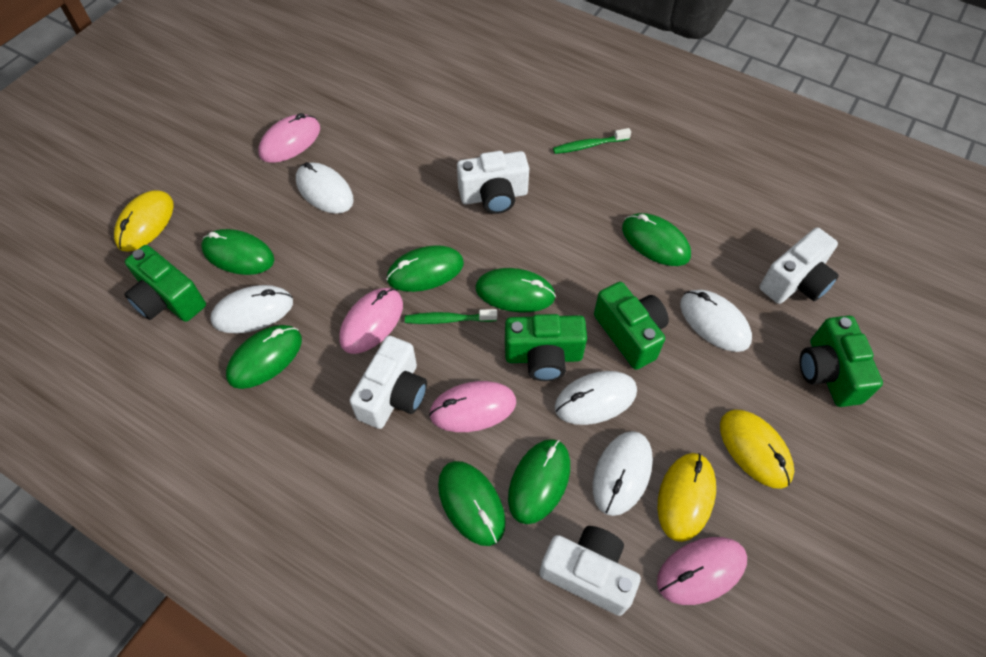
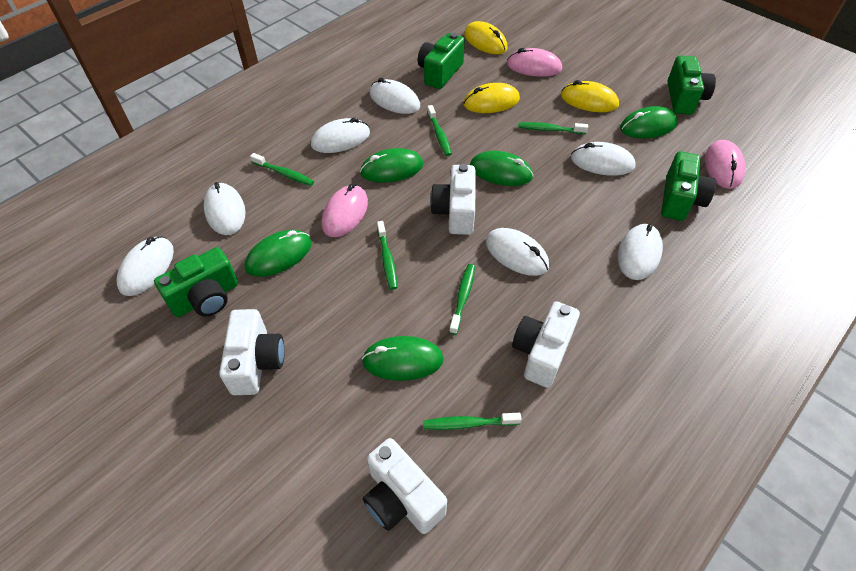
green mouse: 7 -> 5
green toothbrush: 2 -> 6
pink mouse: 4 -> 3
white mouse: 5 -> 7

